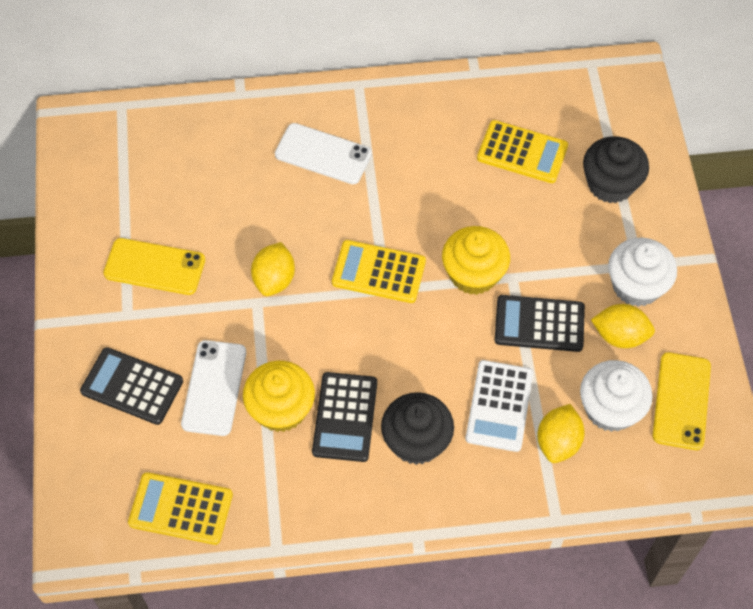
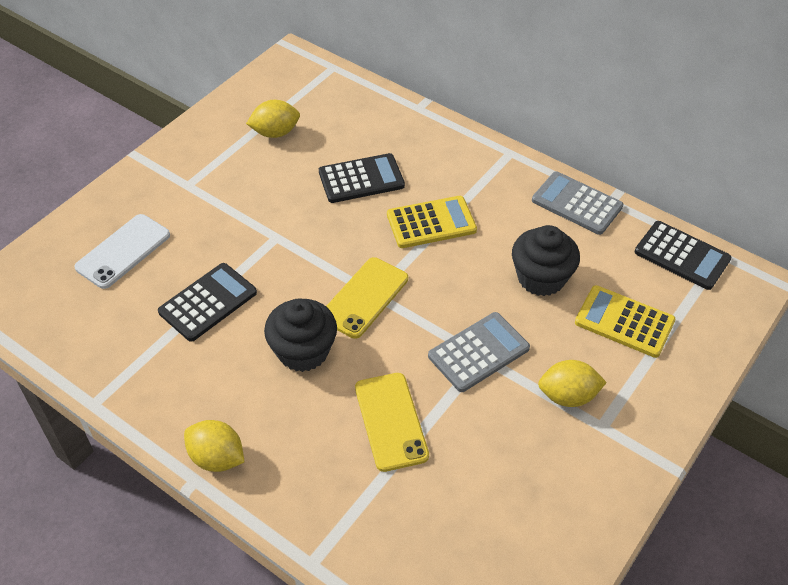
grey calculator: 0 -> 2
white calculator: 1 -> 0
white cupcake: 2 -> 0
white phone: 2 -> 1
yellow calculator: 3 -> 2
yellow cupcake: 2 -> 0

